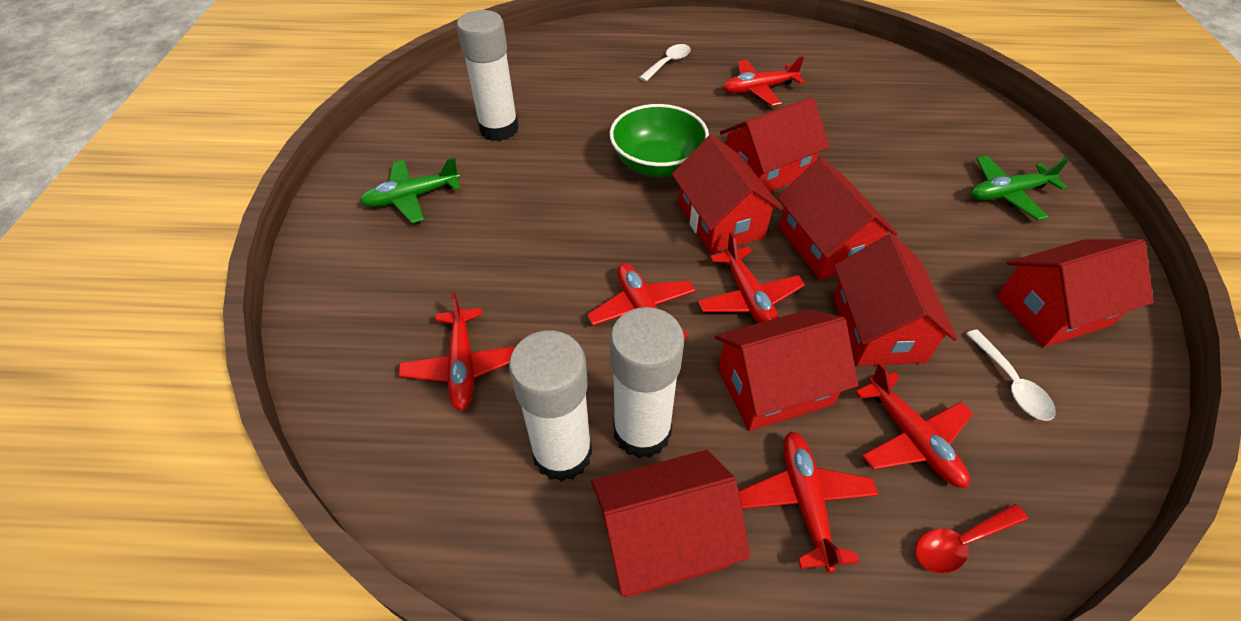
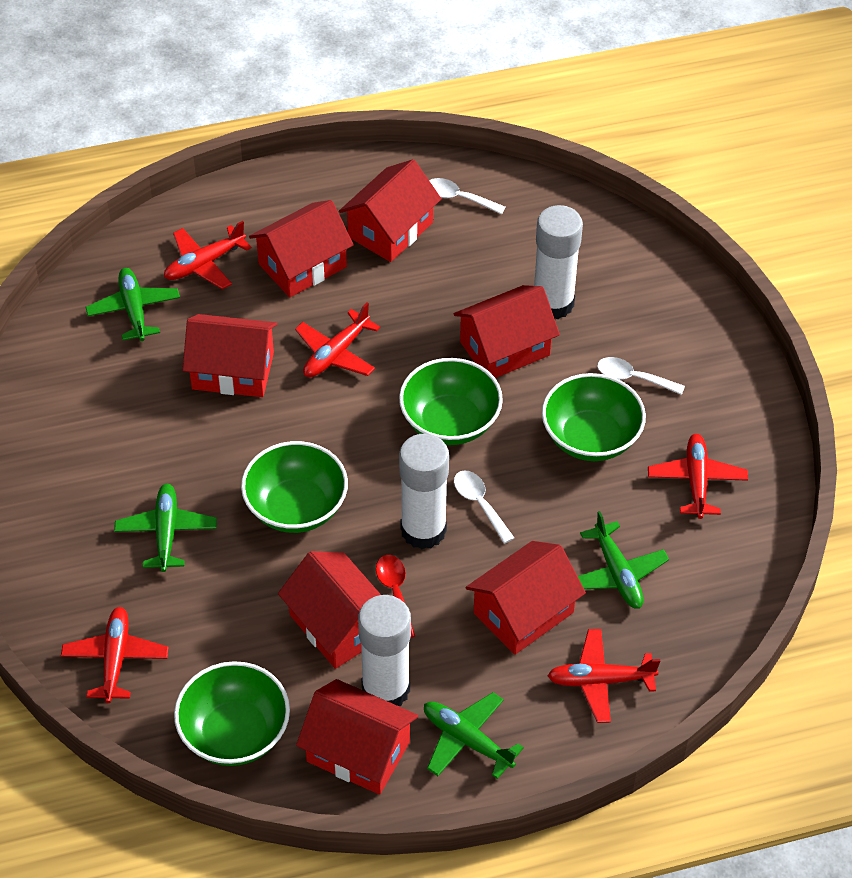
green bowl: 1 -> 4
green plane: 2 -> 4
red plane: 6 -> 5
white spoon: 2 -> 3

